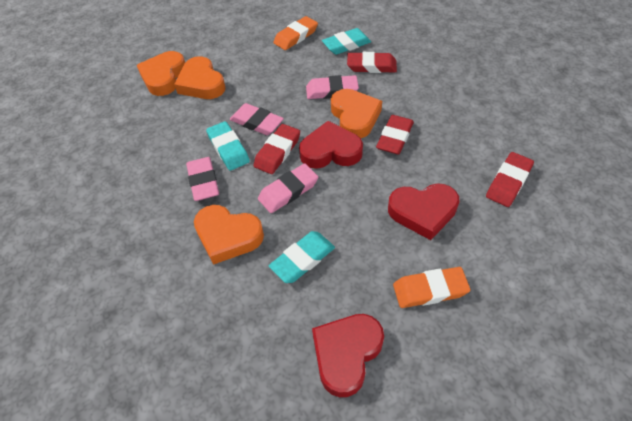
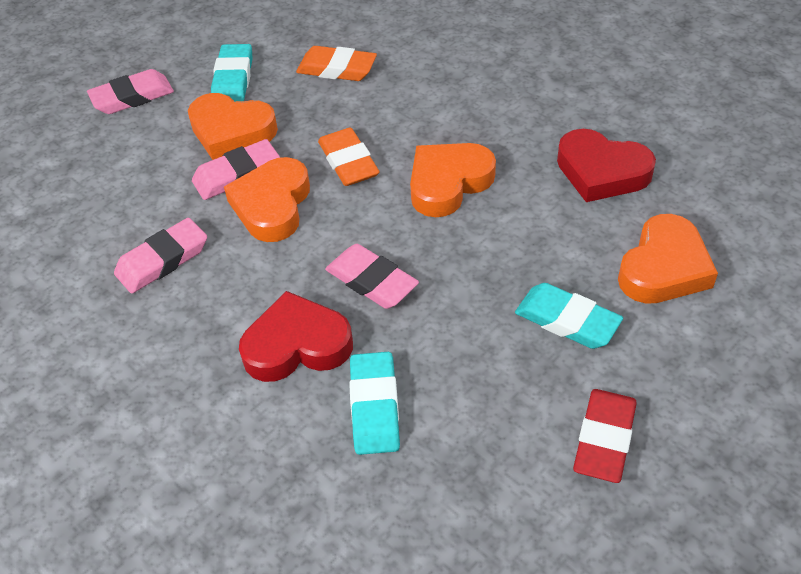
red eraser: 4 -> 1
red heart: 3 -> 2

